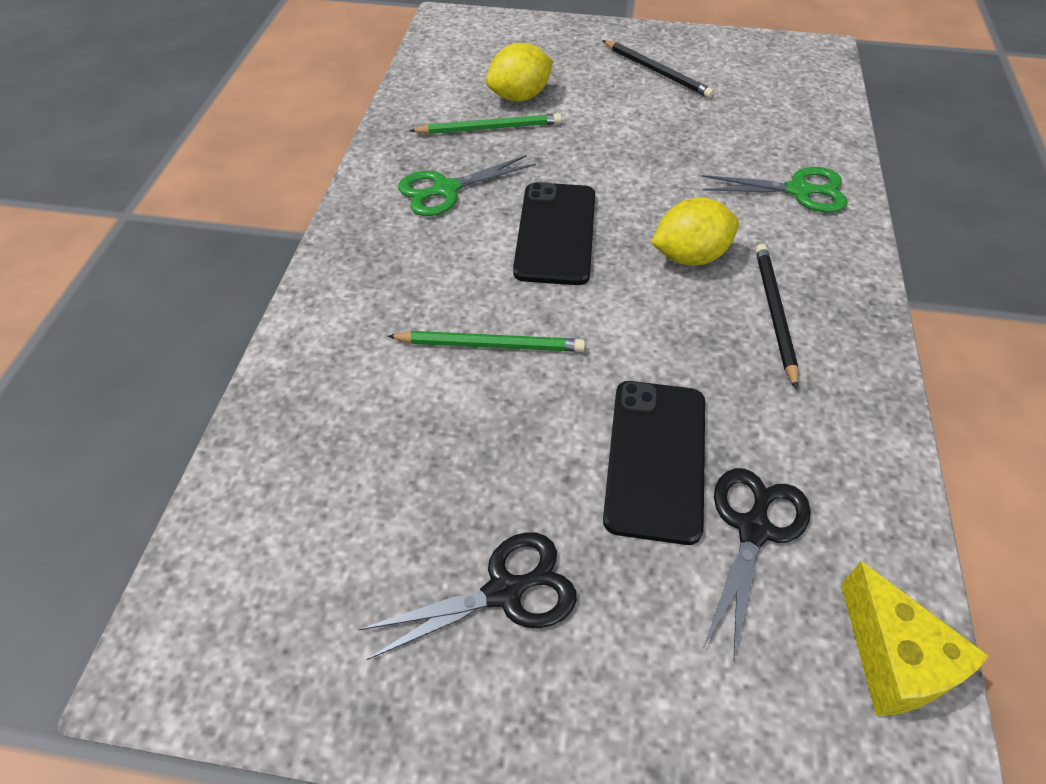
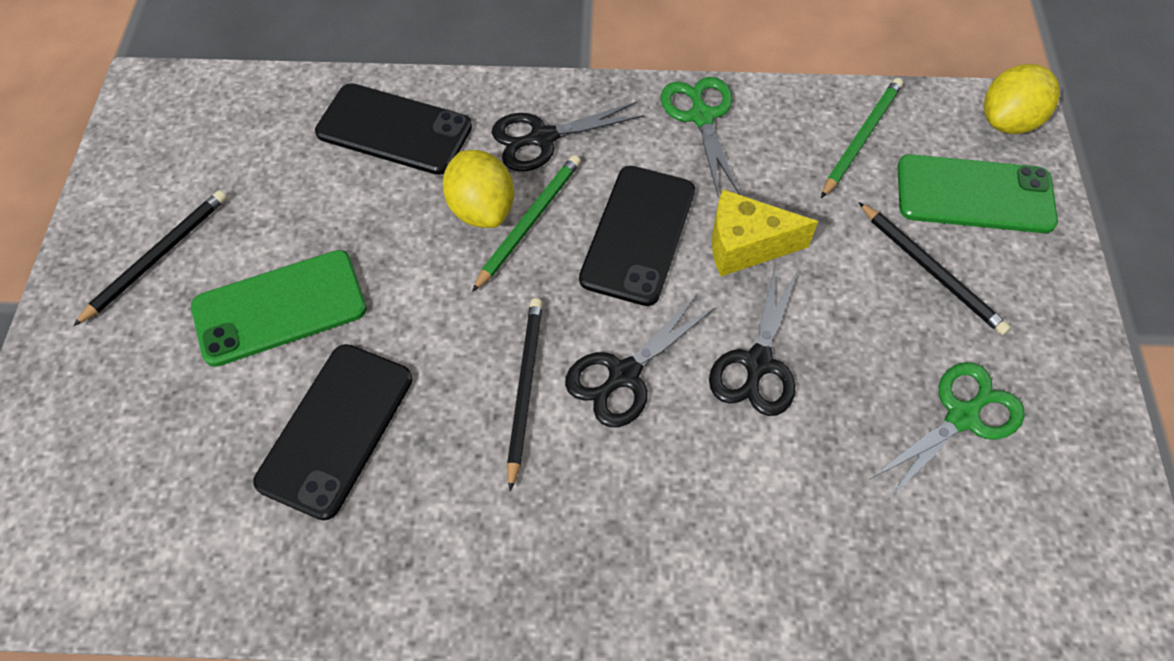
black pencil: 2 -> 3
black phone: 2 -> 3
black scissors: 2 -> 3
green phone: 0 -> 2

